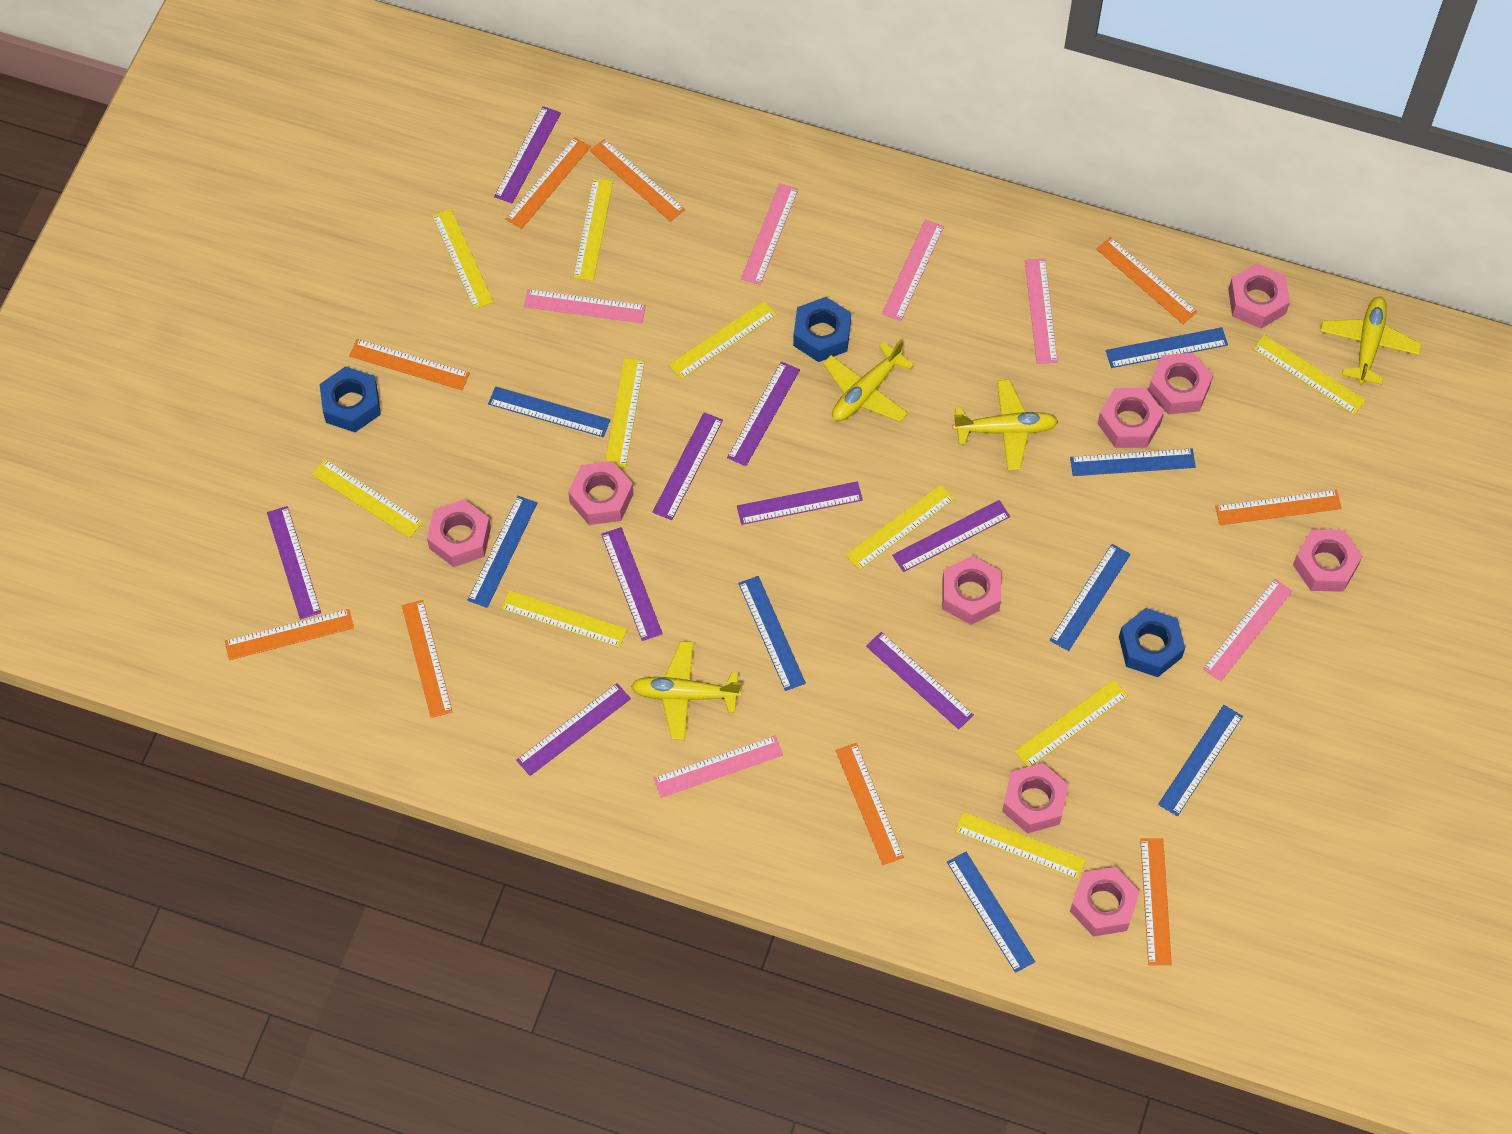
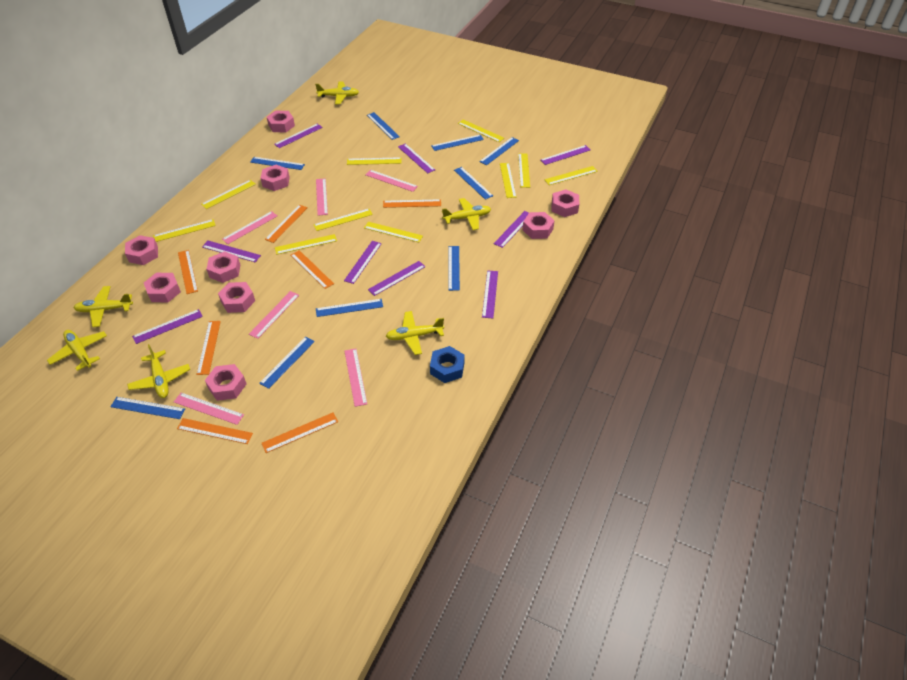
blue nut: 3 -> 1
blue ruler: 8 -> 9
orange ruler: 9 -> 7
yellow plane: 4 -> 6

